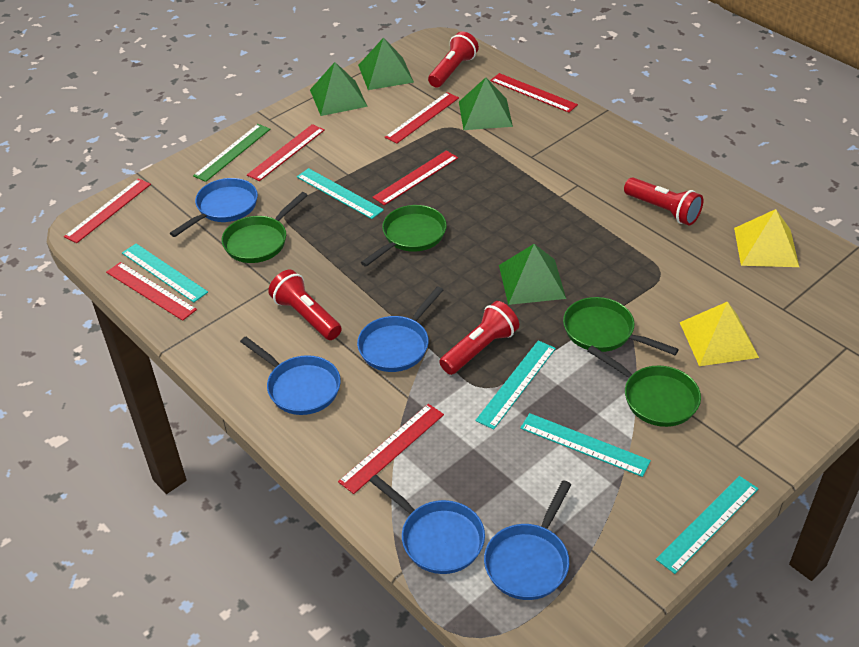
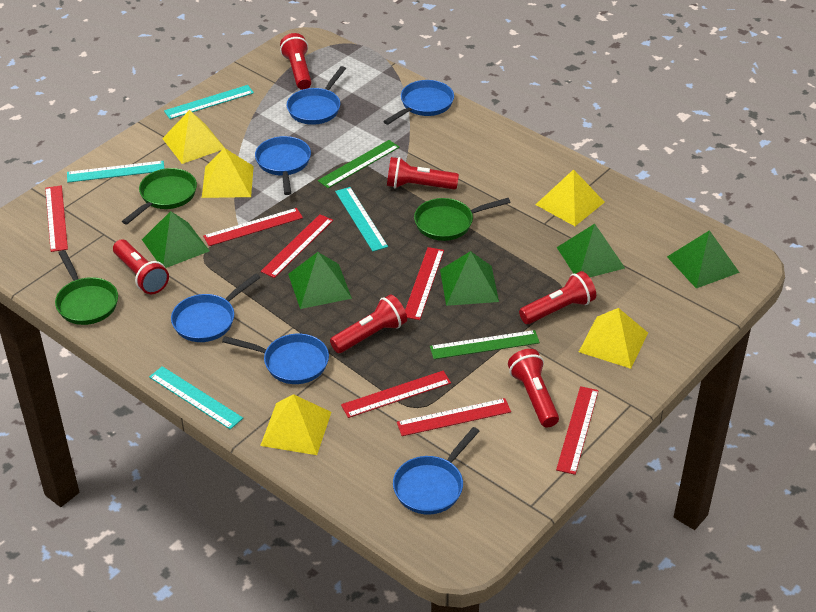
blue pan: 5 -> 6
green pan: 4 -> 3
green pyramid: 4 -> 5
green ruler: 1 -> 2
red flashlight: 4 -> 6
turquoise ruler: 5 -> 4
yellow pyramid: 2 -> 5

